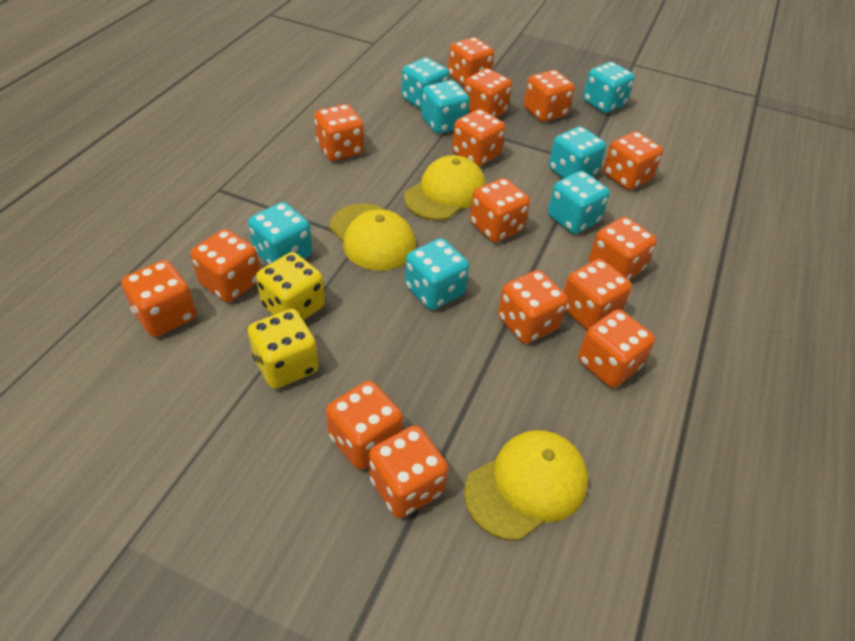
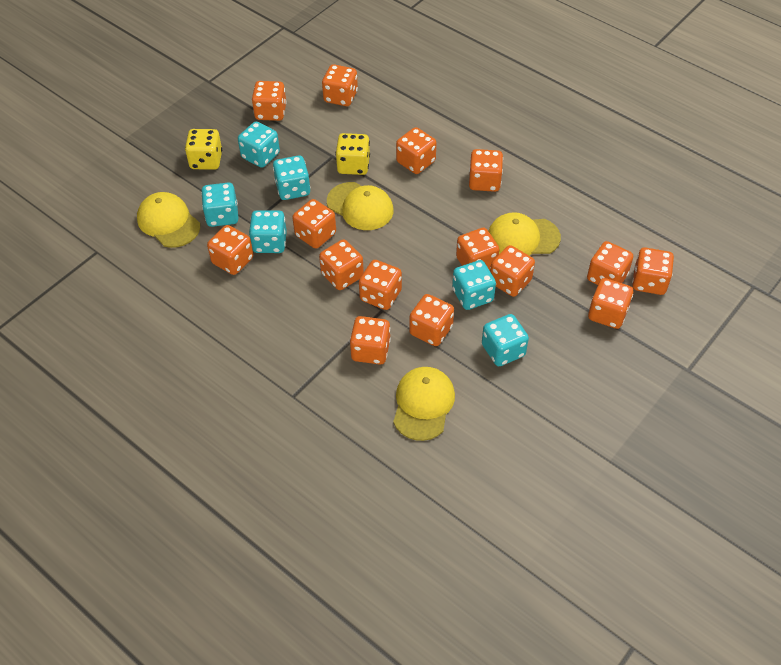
turquoise dice: 7 -> 6
yellow cap: 3 -> 4

